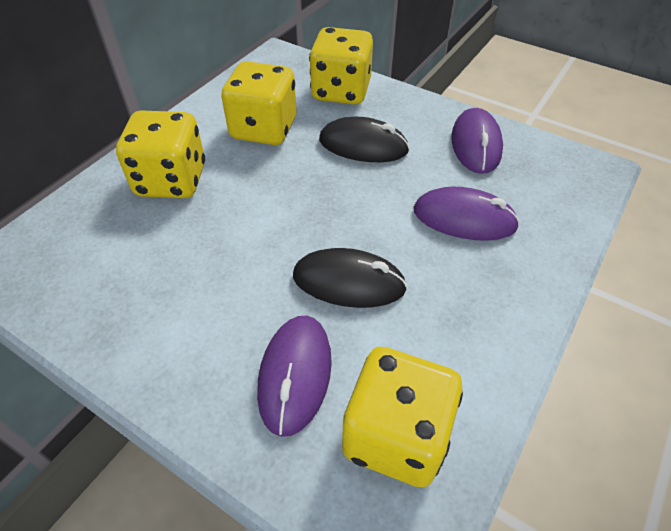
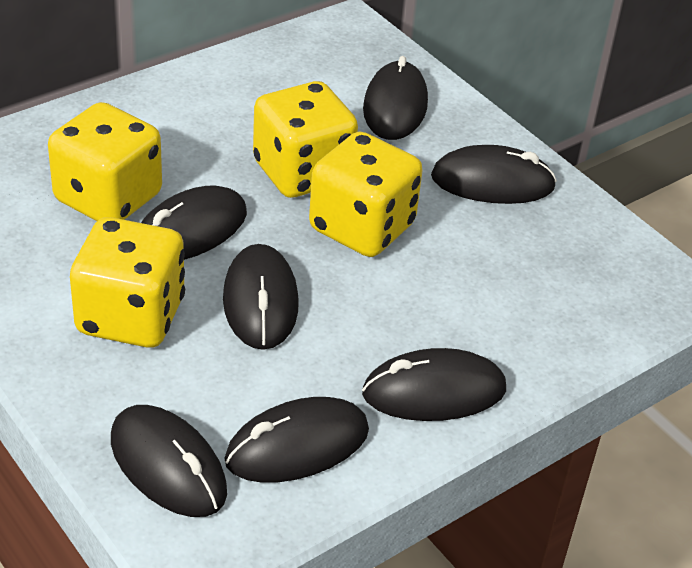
black mouse: 2 -> 7
purple mouse: 3 -> 0

